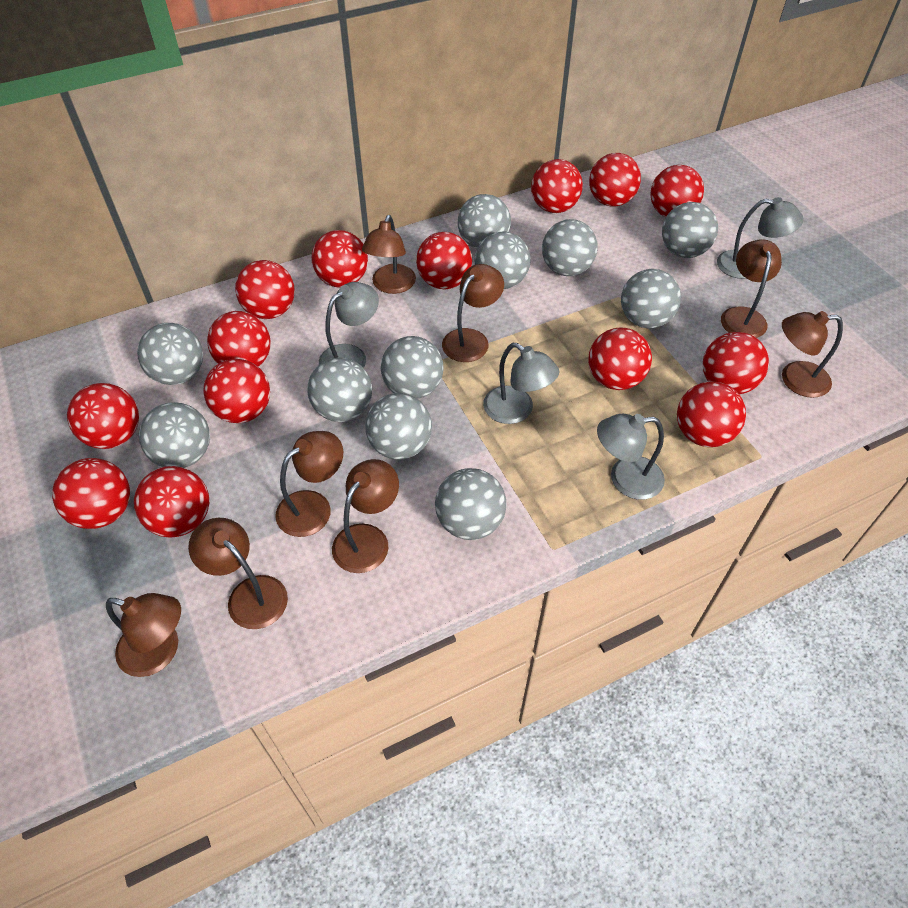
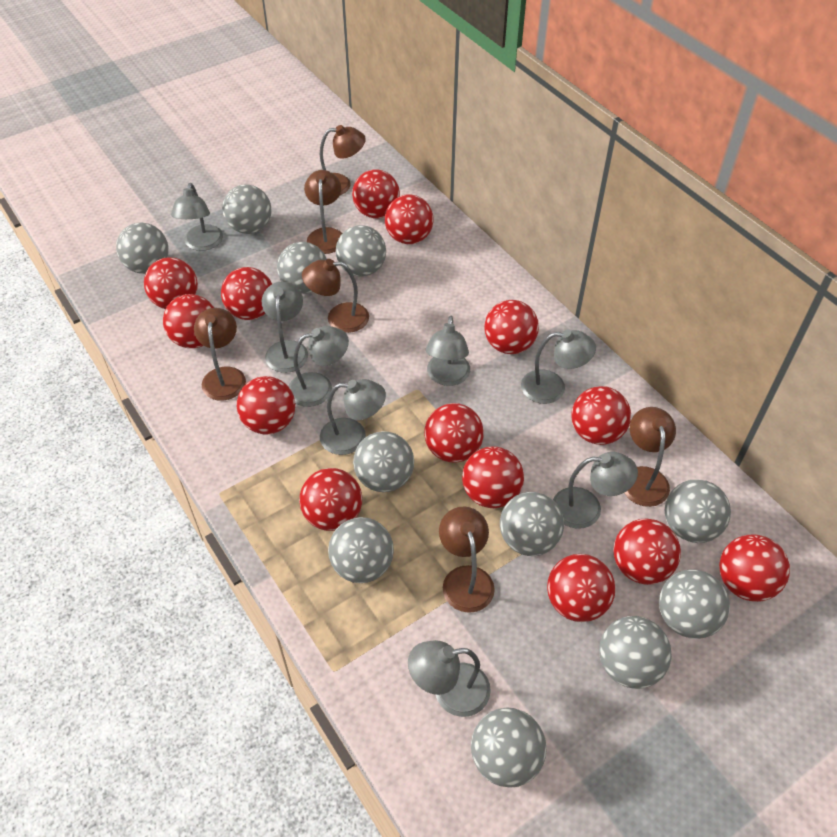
brown lamp: 8 -> 6
grey lamp: 4 -> 8

